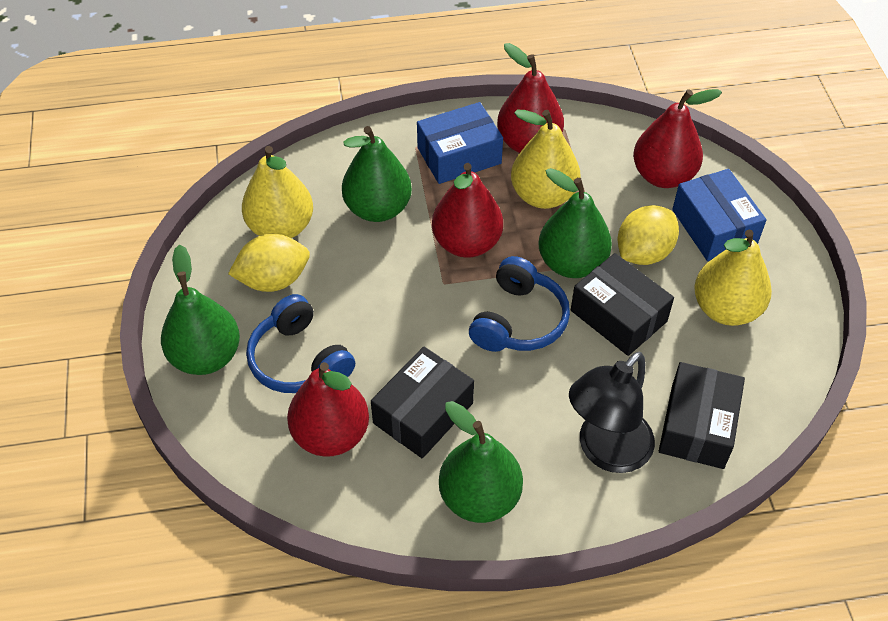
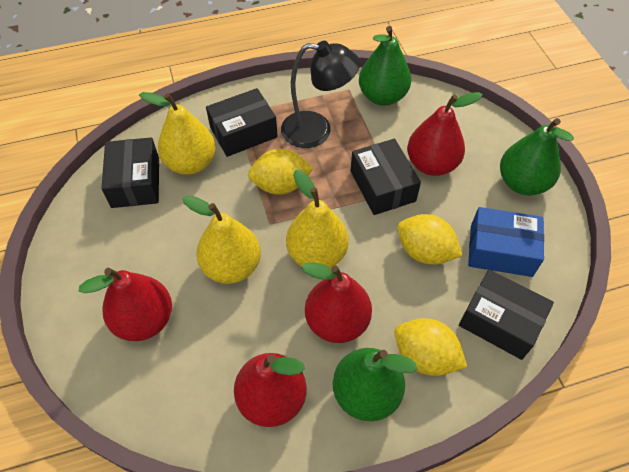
black box: 3 -> 4
blue box: 2 -> 1
blue headphones: 2 -> 0
green pear: 4 -> 3
yellow lemon: 2 -> 3

